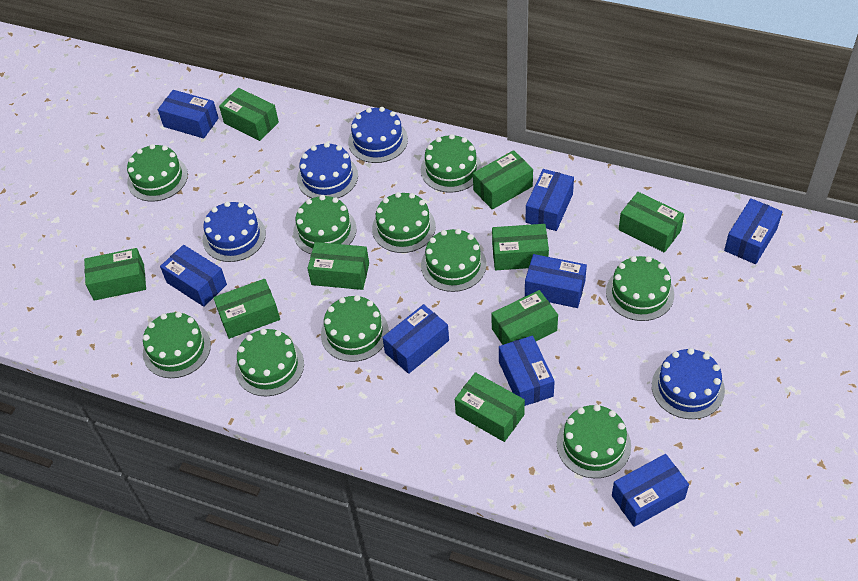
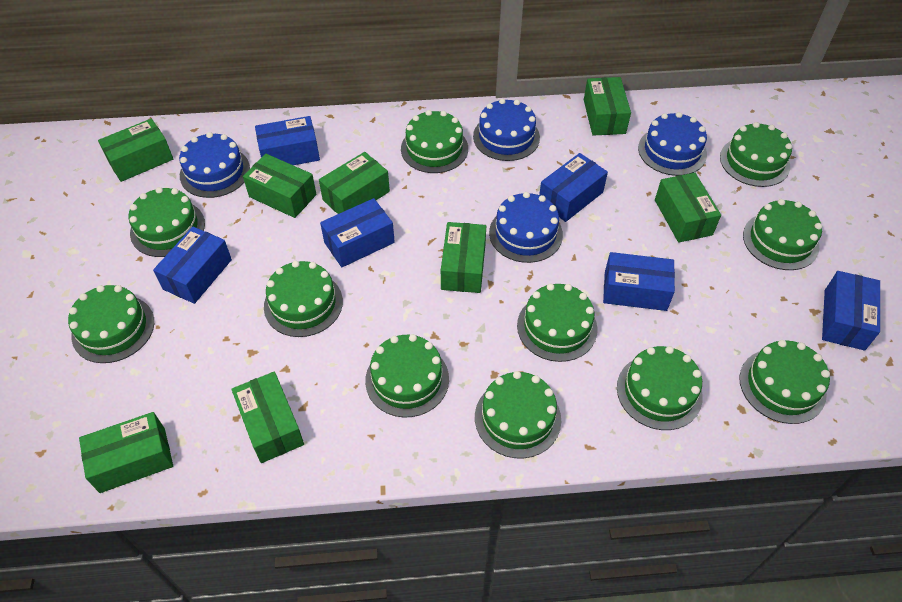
blue box: 8 -> 6
green box: 9 -> 8
green cake: 10 -> 11

